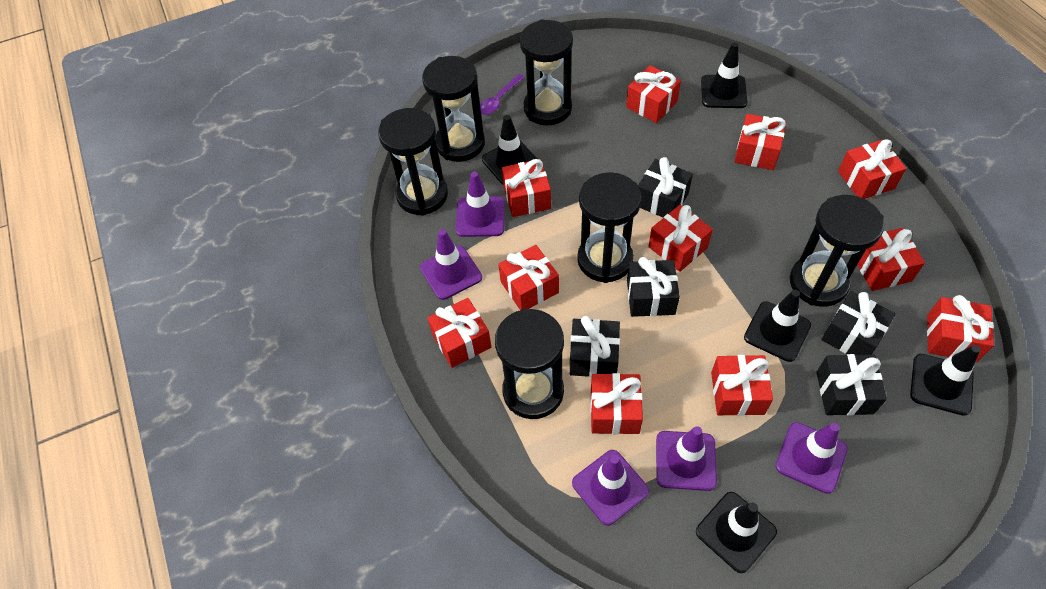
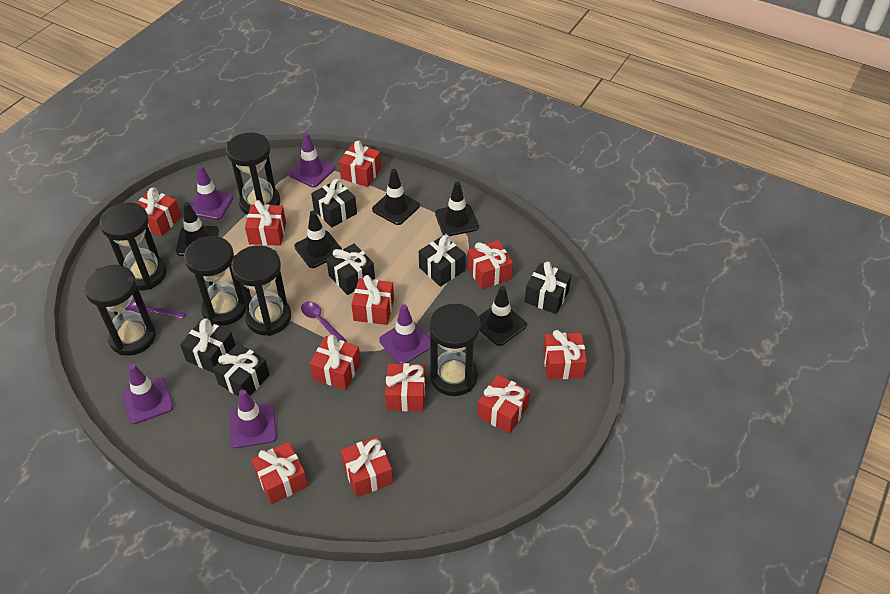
black gift: 5 -> 6
purple spoon: 1 -> 2

